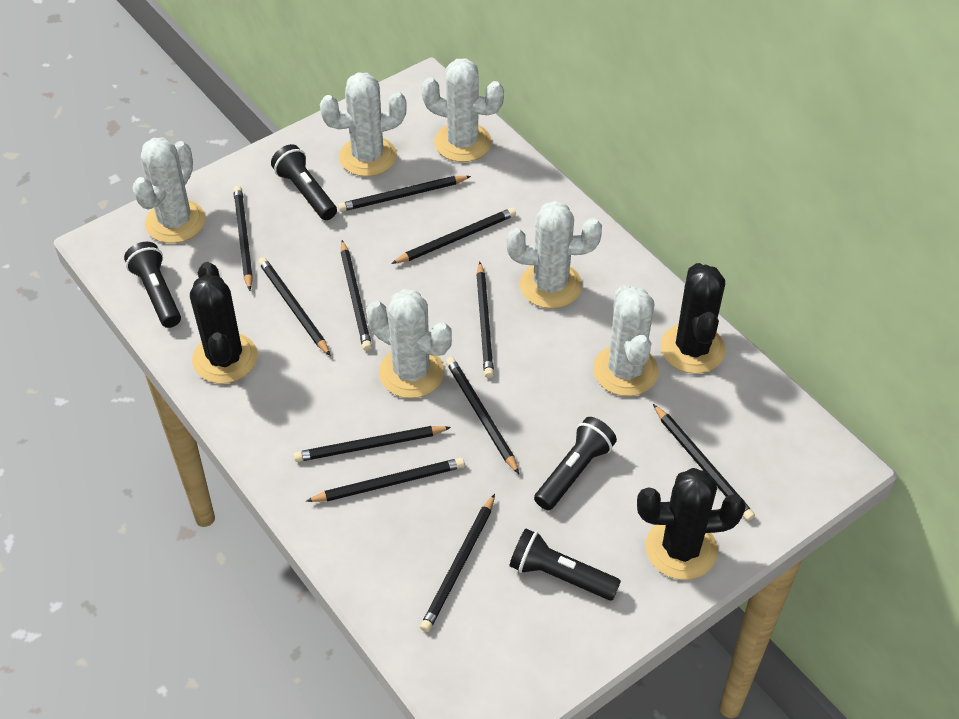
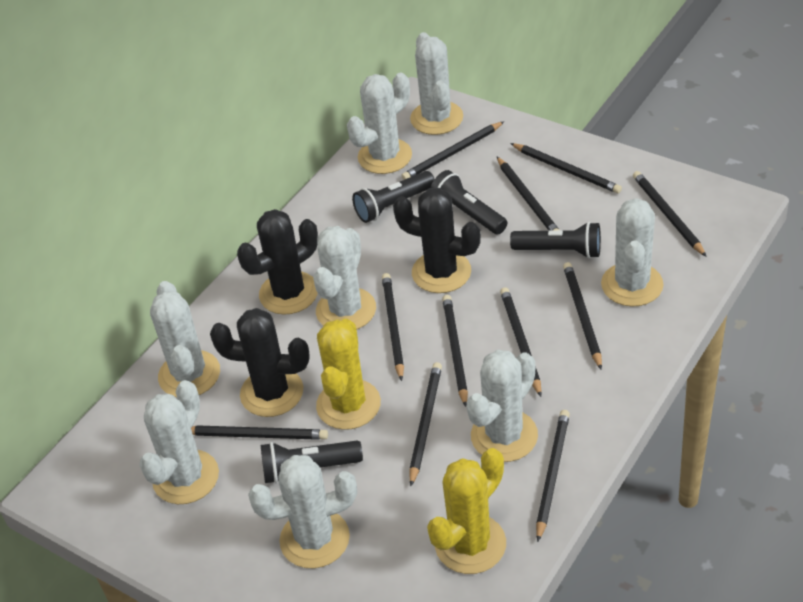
white cactus: 6 -> 8
yellow cactus: 0 -> 2

